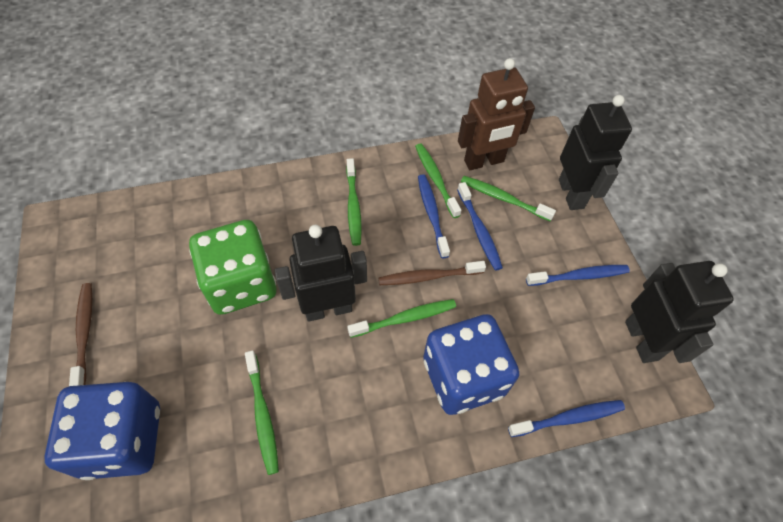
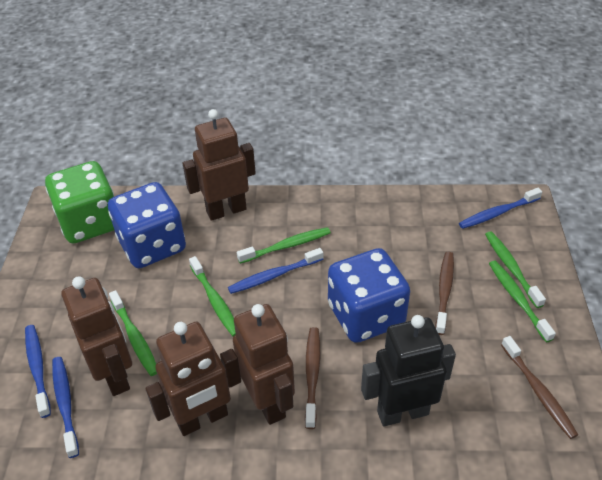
black robot: 3 -> 1
brown robot: 1 -> 4
brown toothbrush: 2 -> 3

